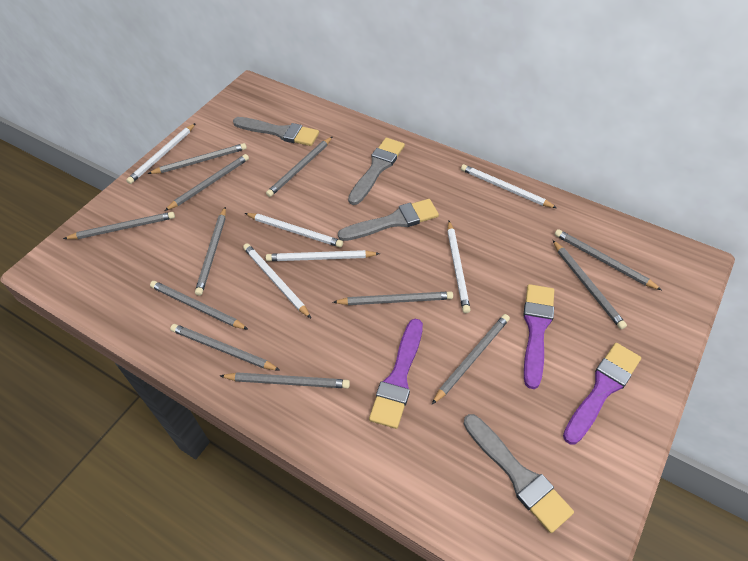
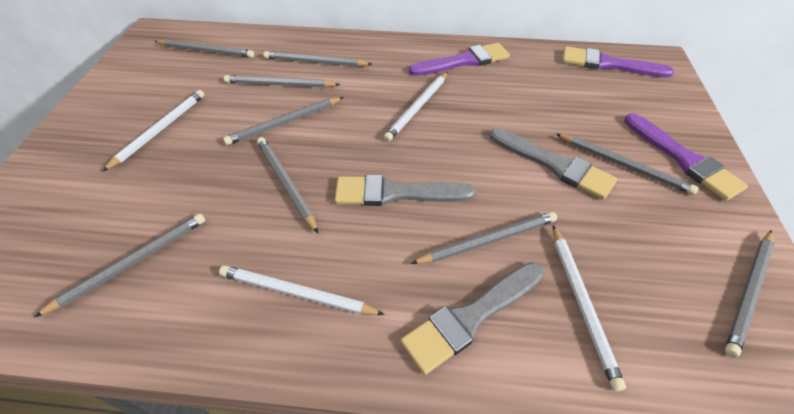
grey brush: 4 -> 3
grey pencil: 12 -> 9
white pencil: 6 -> 4

